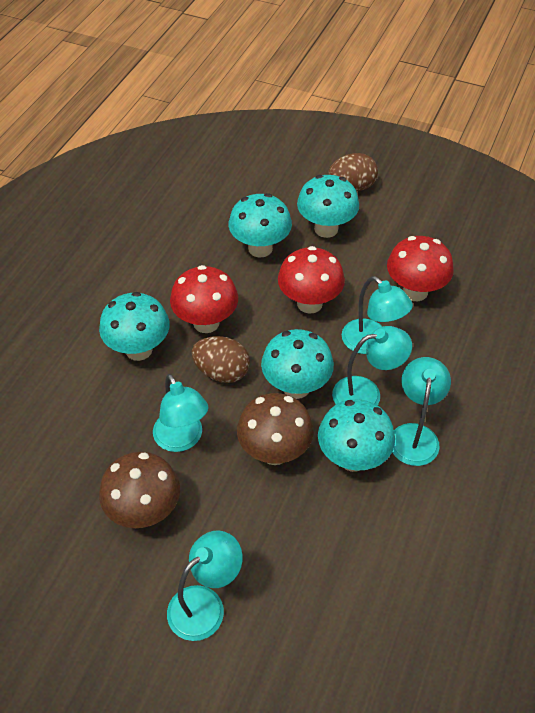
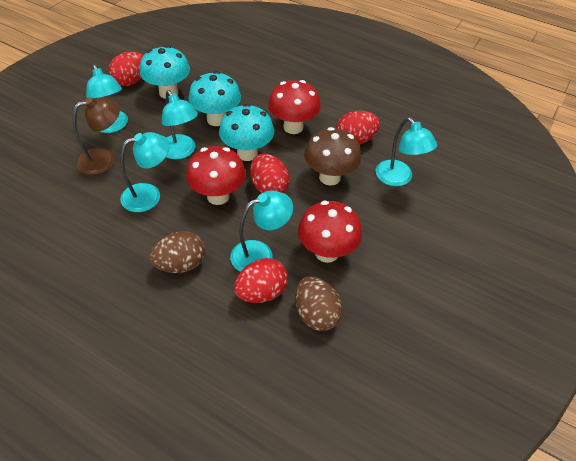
brown lamp: 0 -> 1
brown mushroom: 2 -> 1
red egg: 0 -> 4
turquoise mushroom: 5 -> 3

